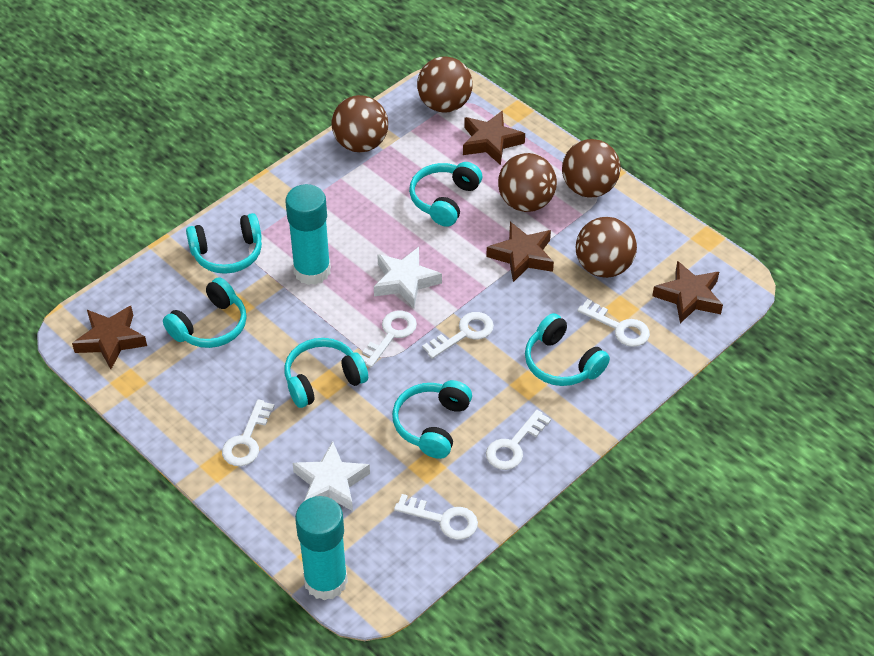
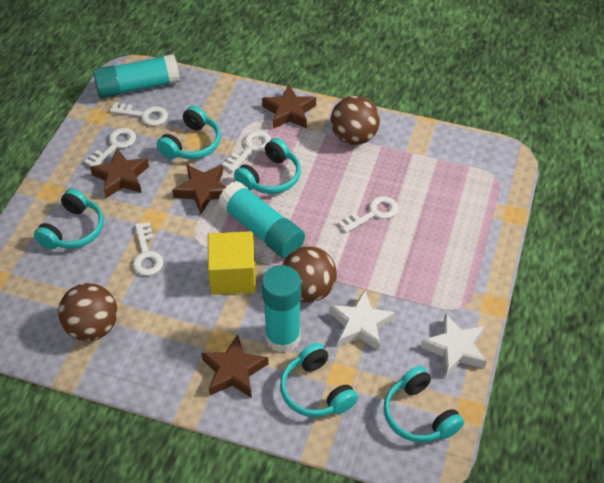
brown ball: 5 -> 3
turquoise glue stick: 2 -> 3
turquoise headphones: 6 -> 5
white key: 6 -> 5
yellow cube: 0 -> 1

